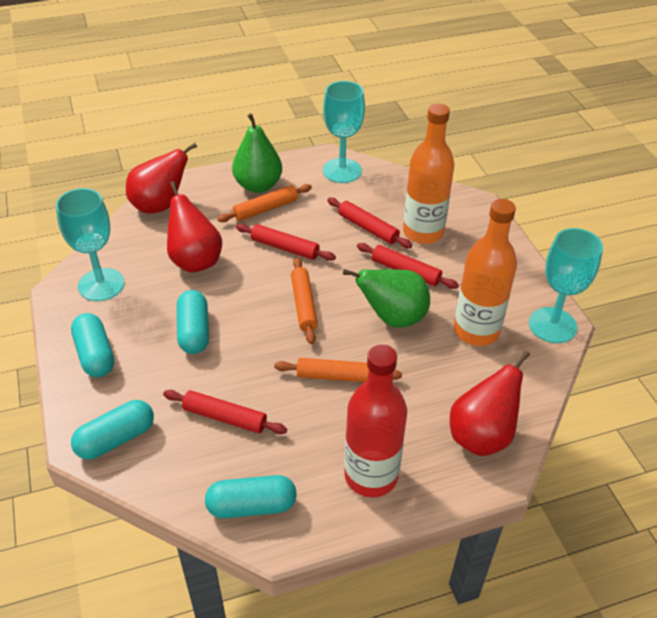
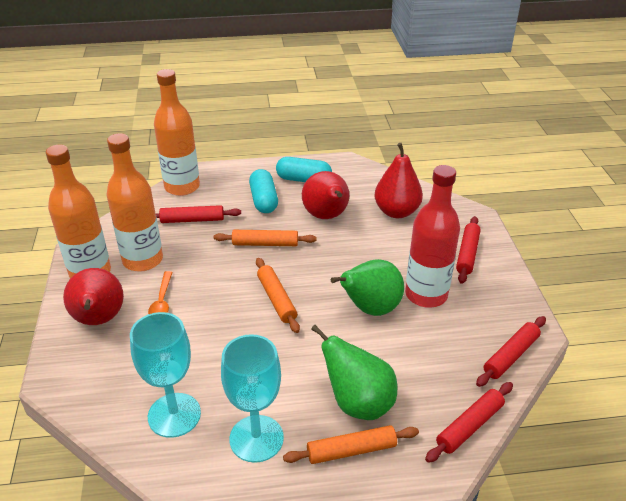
orange bottle: 2 -> 3
orange spoon: 0 -> 1
turquoise capsule: 4 -> 2
turquoise goblet: 3 -> 2

